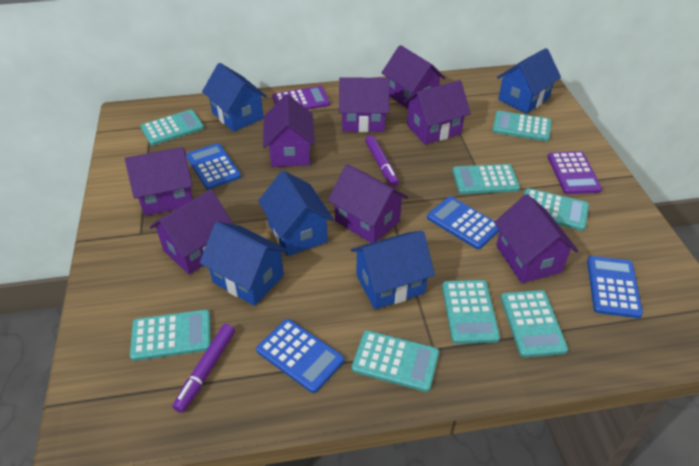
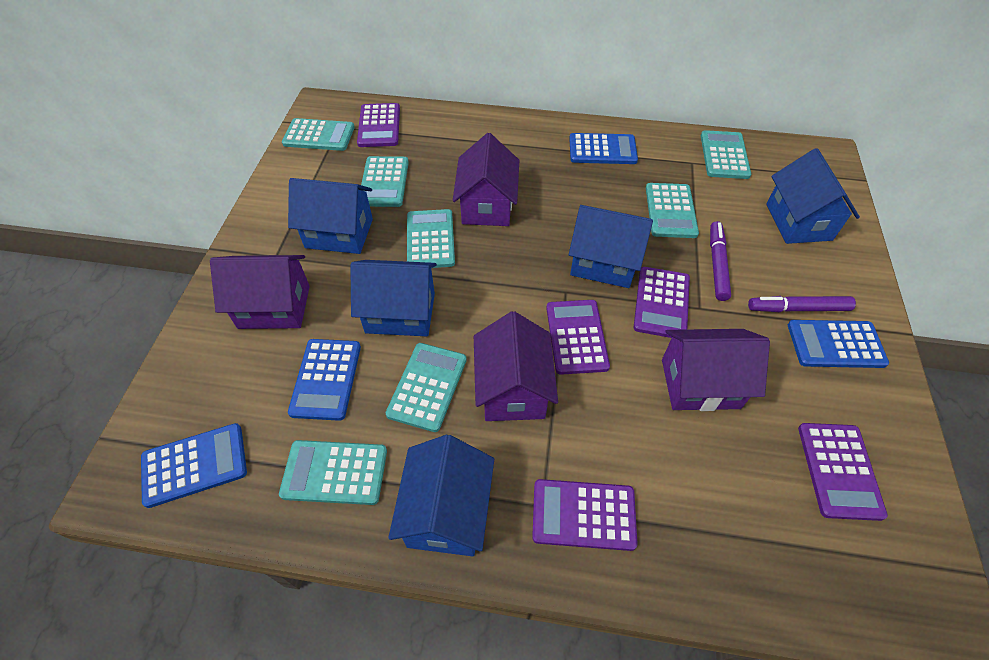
purple calculator: 2 -> 5
purple house: 8 -> 4
turquoise calculator: 8 -> 7

